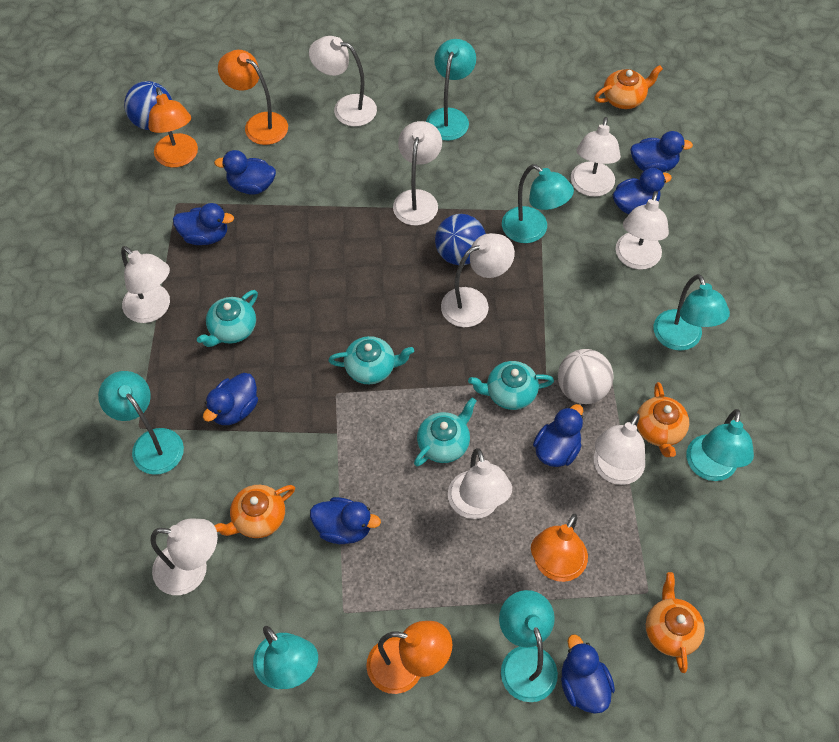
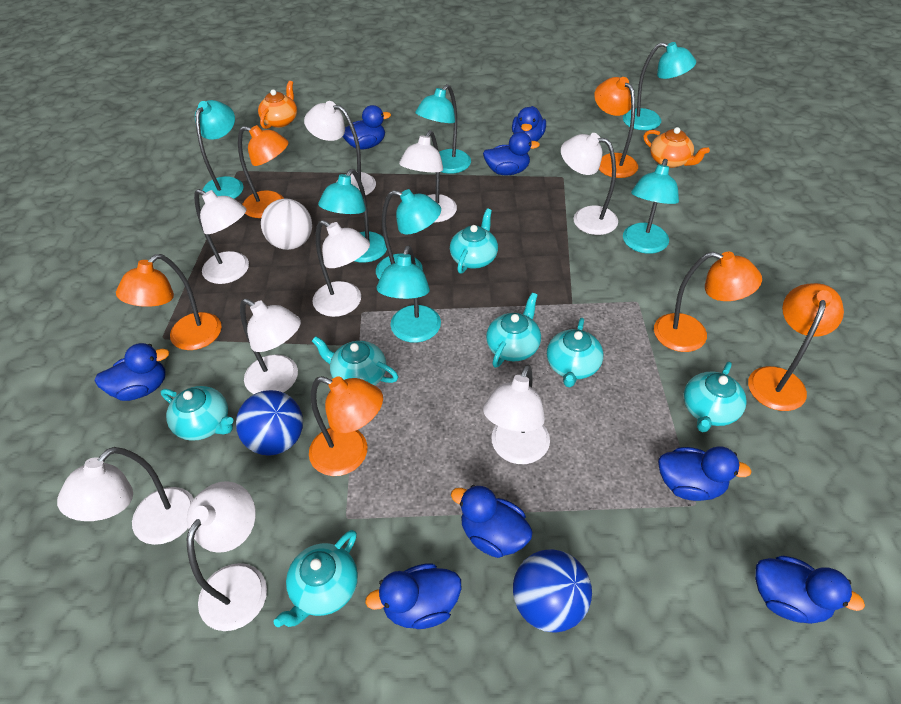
orange lamp: 4 -> 6
orange teapot: 4 -> 2
turquoise teapot: 4 -> 7

